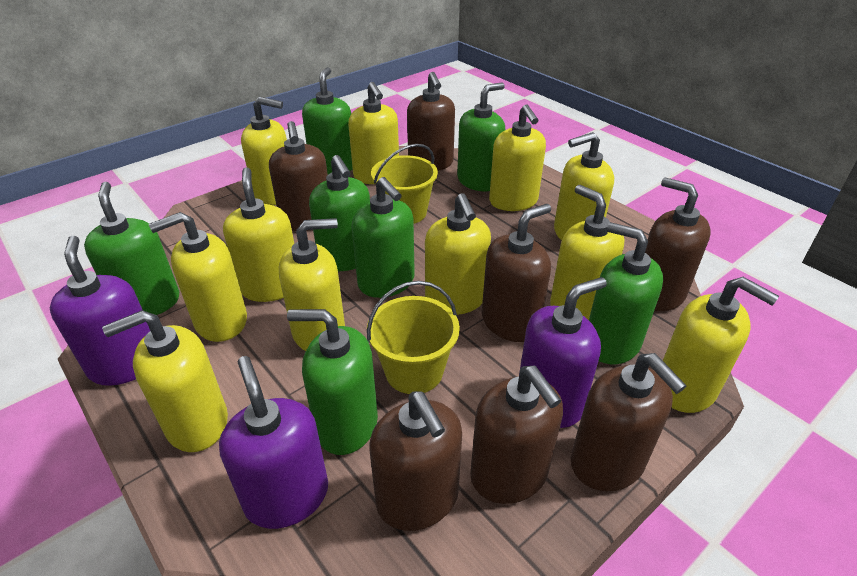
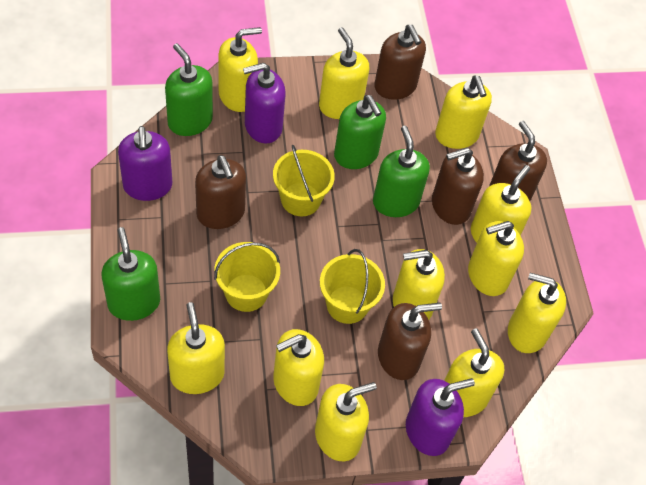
brown soap dispenser: 7 -> 5
green soap dispenser: 7 -> 4
yellow bucket: 2 -> 3

